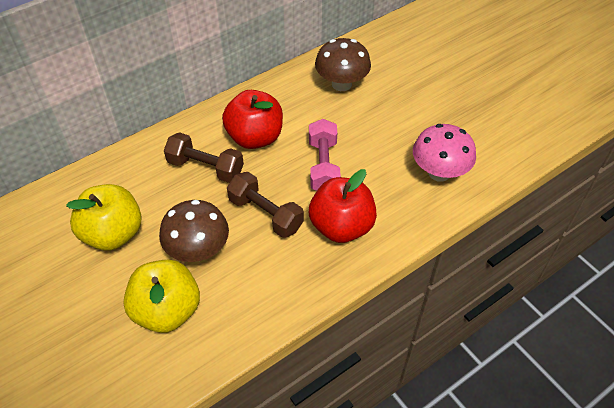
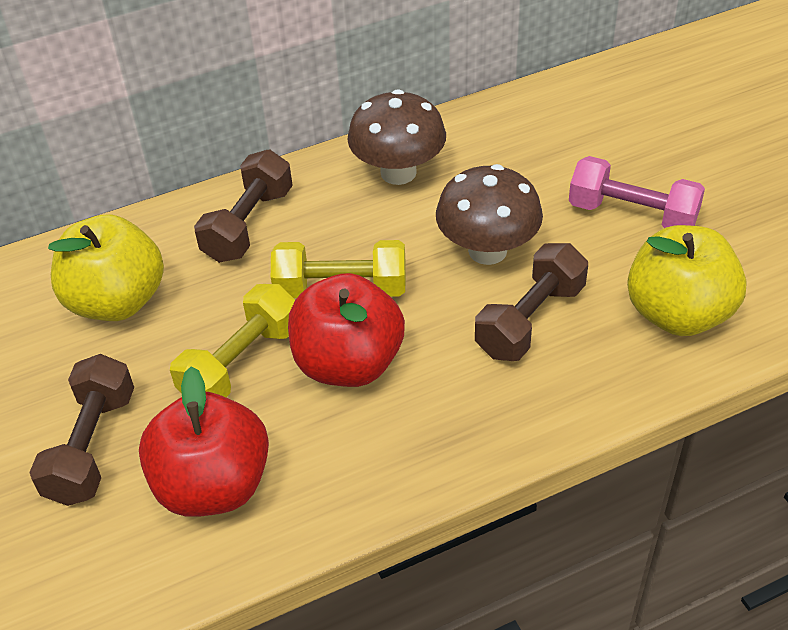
brown dumbbell: 2 -> 3
pink mushroom: 1 -> 0
yellow dumbbell: 0 -> 2

